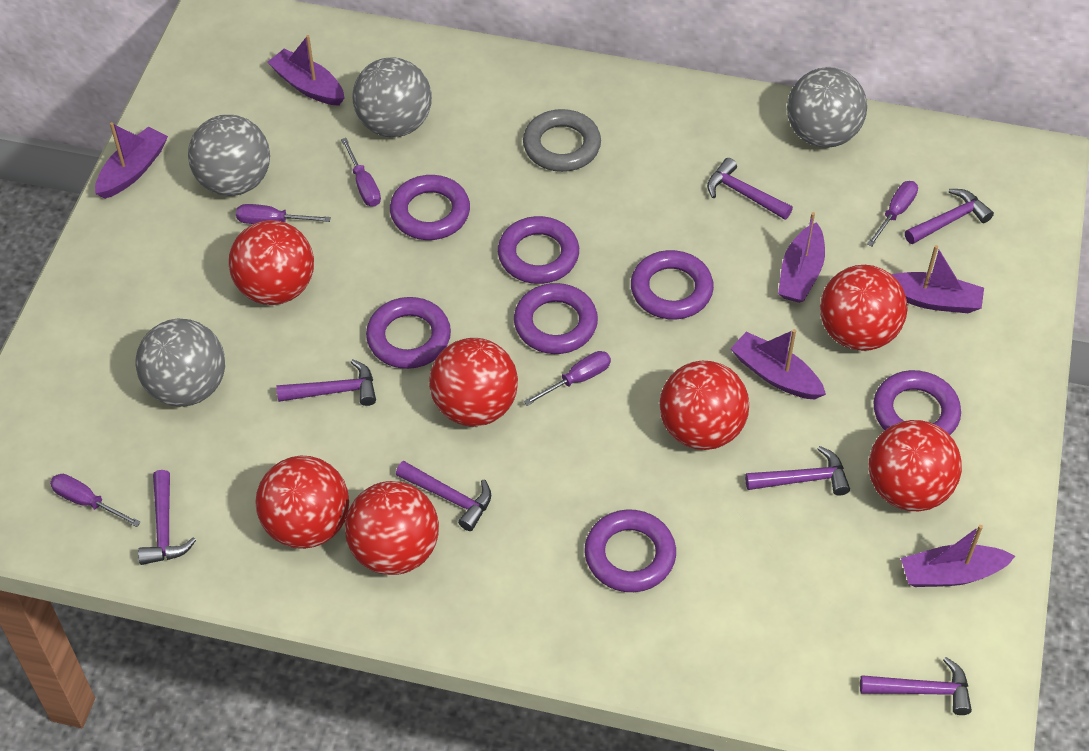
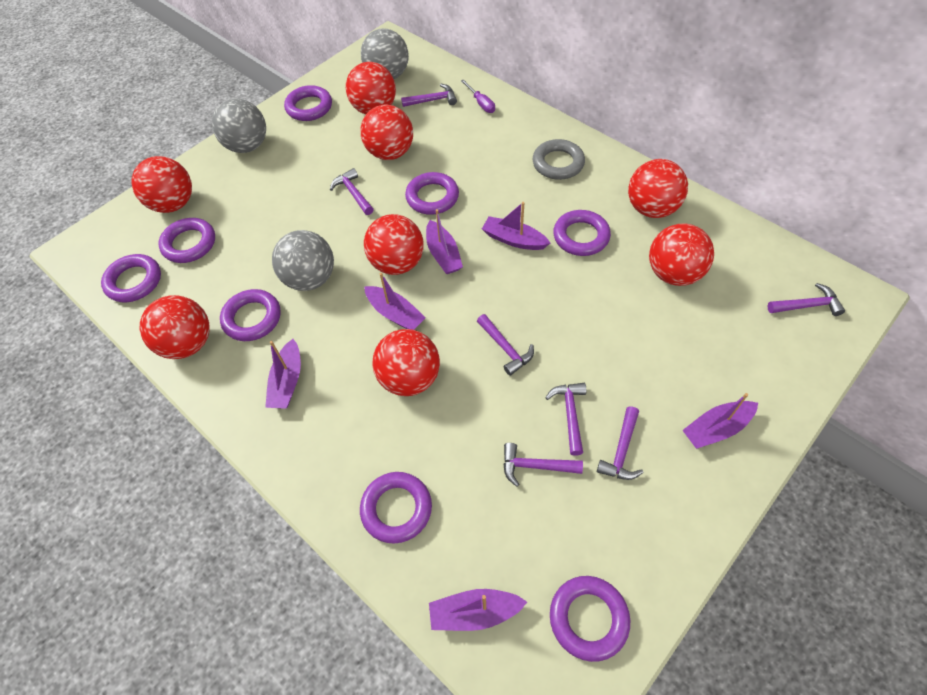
grey ball: 4 -> 3
purple ring: 7 -> 8
purple screwdriver: 5 -> 1
red ball: 7 -> 8

